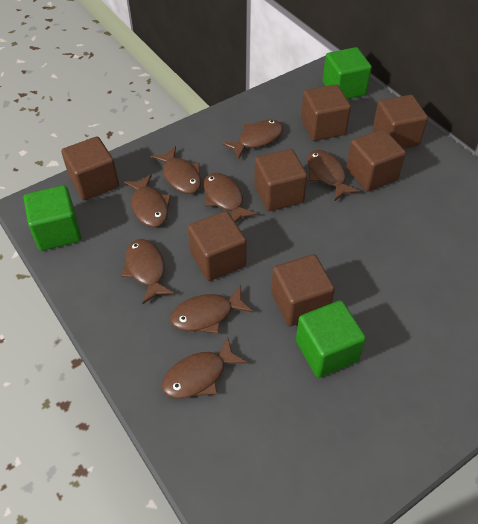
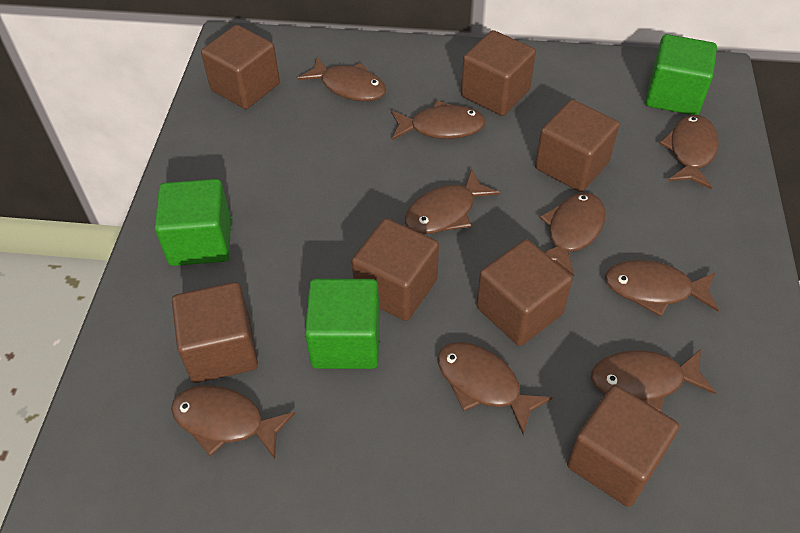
brown fish: 8 -> 9

